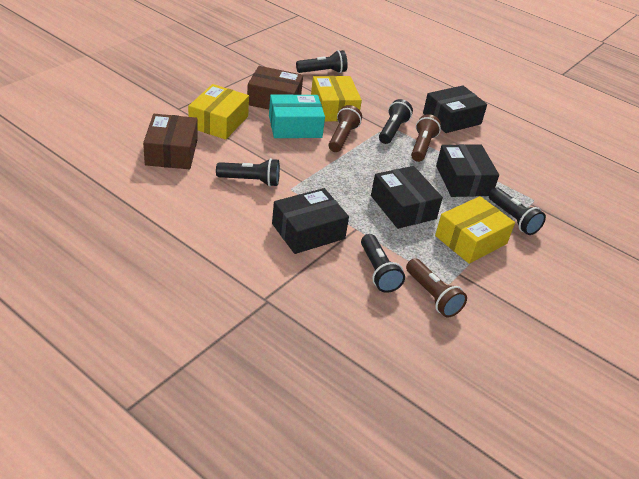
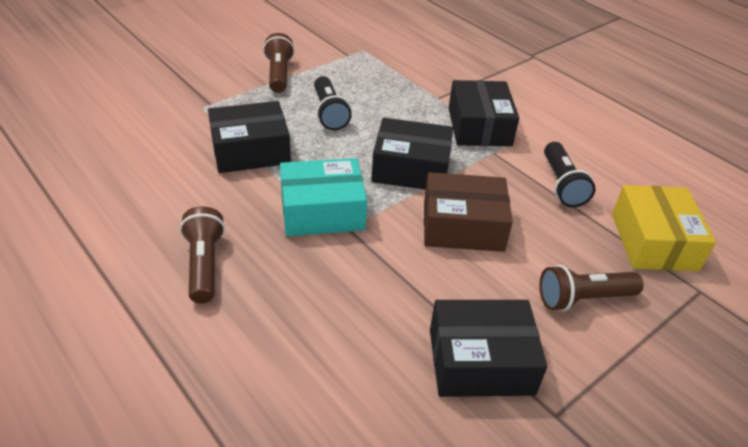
black flashlight: 5 -> 2
brown box: 2 -> 1
yellow box: 3 -> 1

